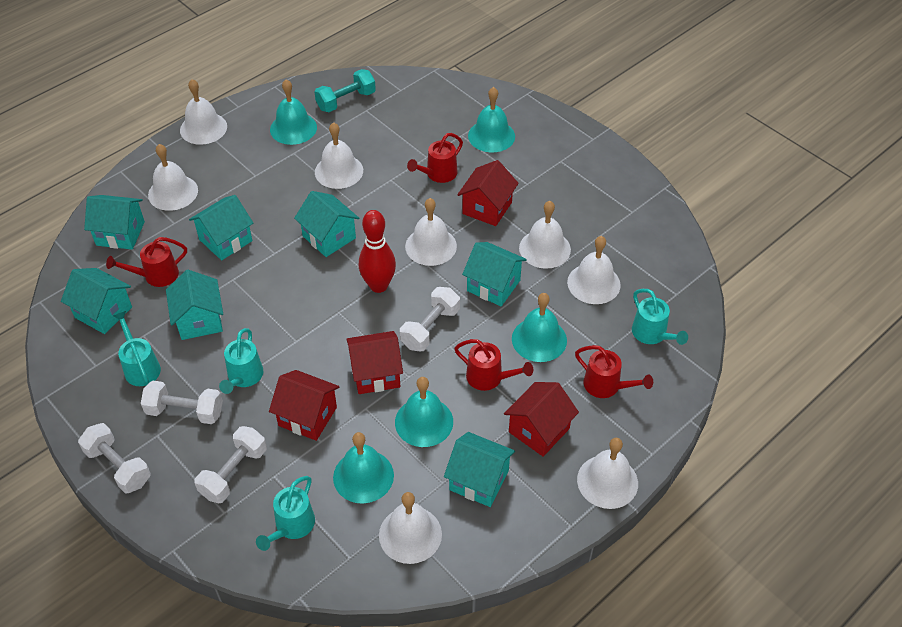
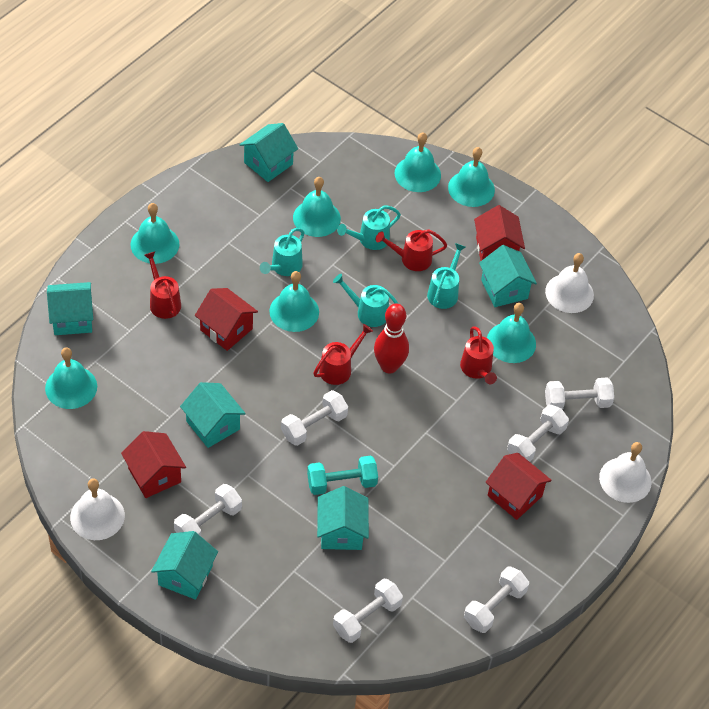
turquoise bell: 5 -> 7
turquoise house: 7 -> 6
white bell: 8 -> 3
white dumbbell: 4 -> 6

